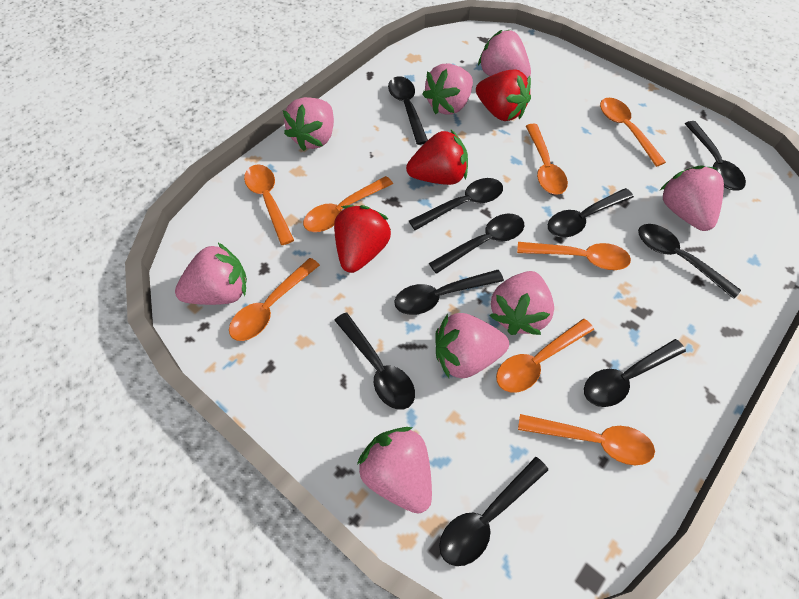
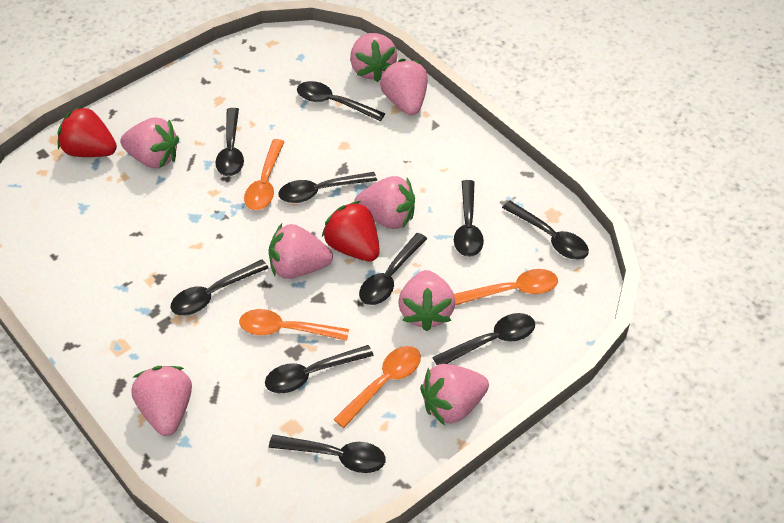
orange spoon: 8 -> 4
red strawberry: 3 -> 2

